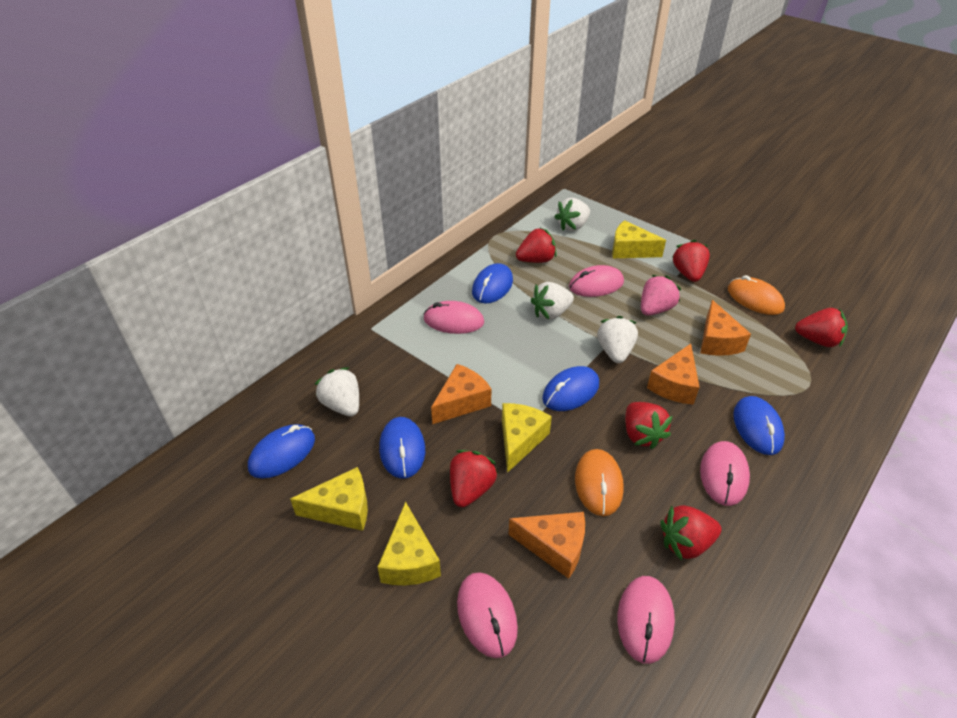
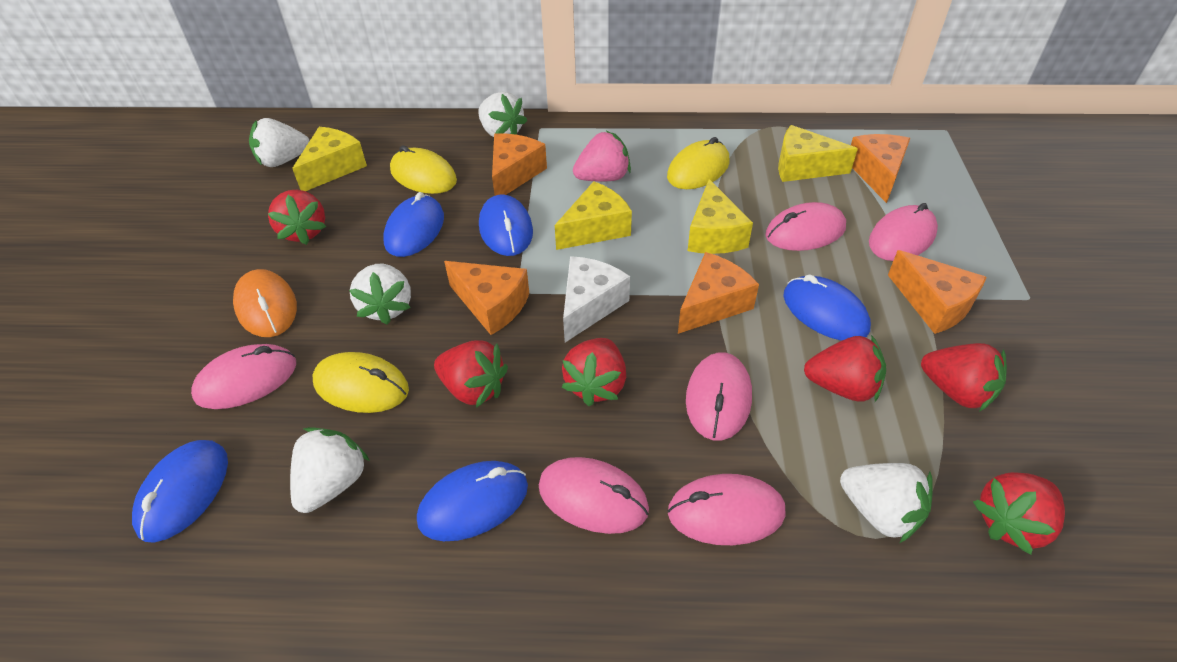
orange cheese: 4 -> 5
orange mouse: 2 -> 1
pink mouse: 5 -> 6
white cheese: 0 -> 1
white strawberry: 4 -> 5
yellow mouse: 0 -> 3

